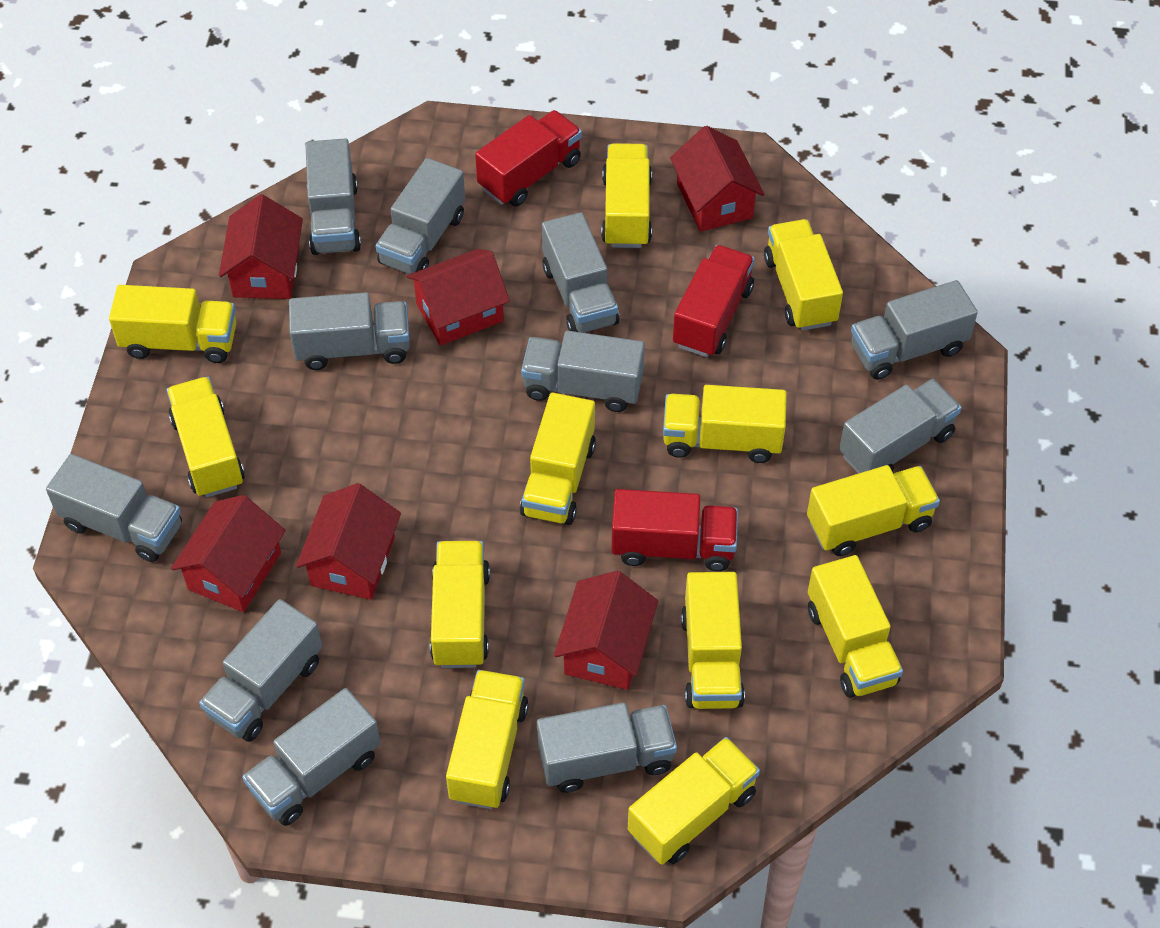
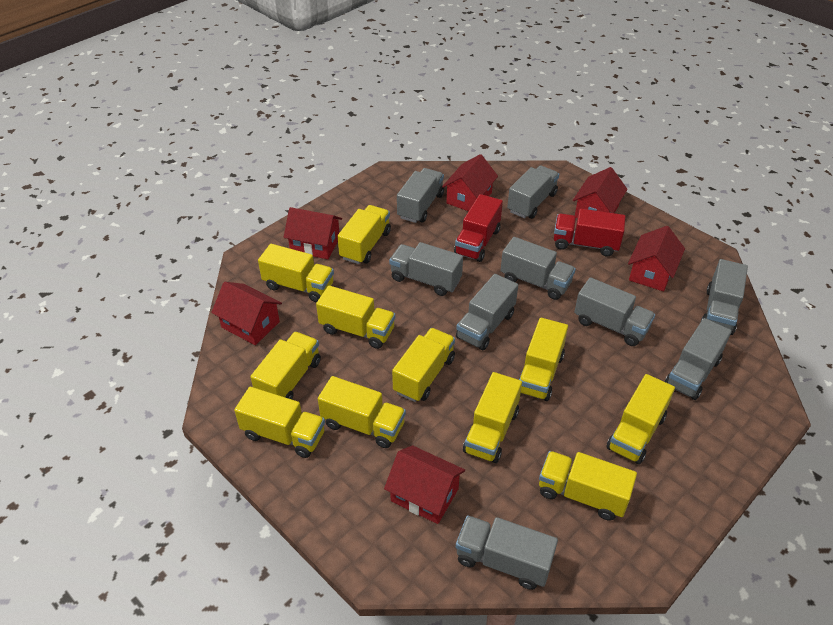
grey truck: 11 -> 9
red truck: 3 -> 2
yellow truck: 12 -> 11

